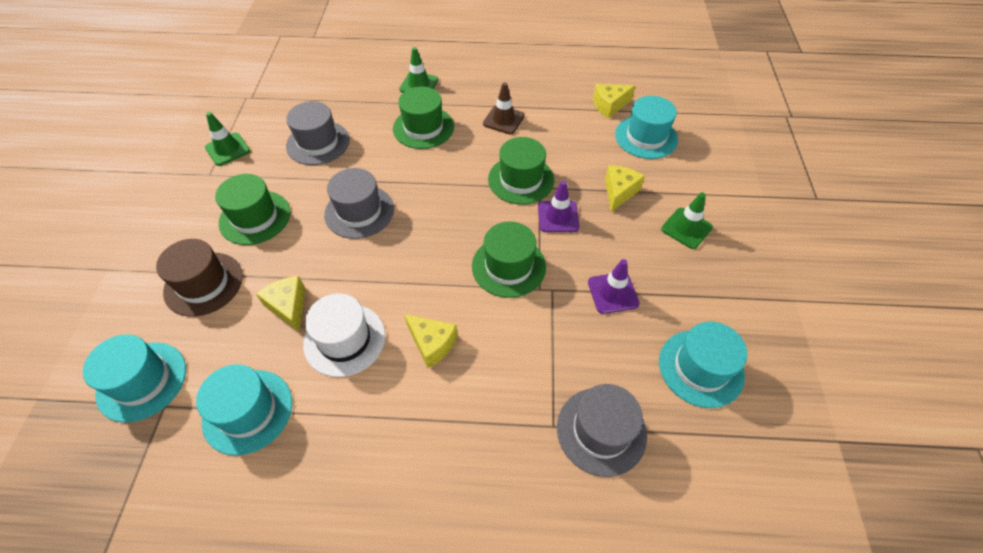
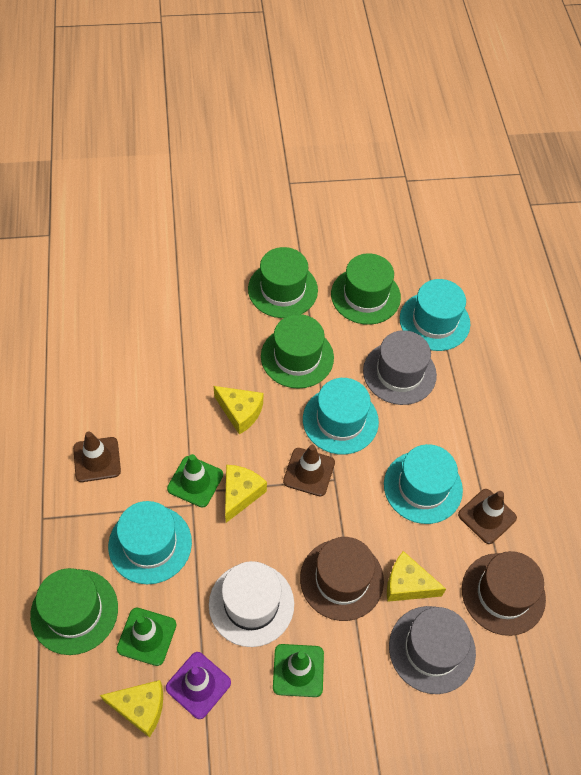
brown hat: 1 -> 2
brown traffic cone: 1 -> 3
grey hat: 3 -> 2
purple traffic cone: 2 -> 1

